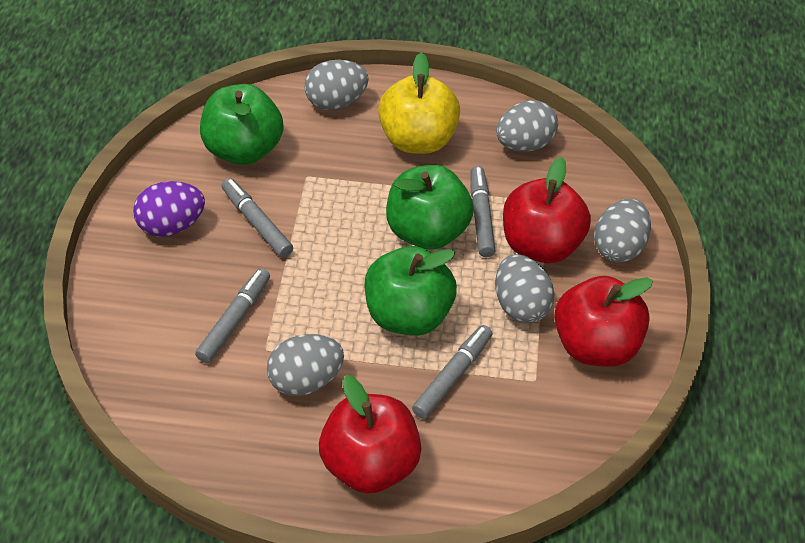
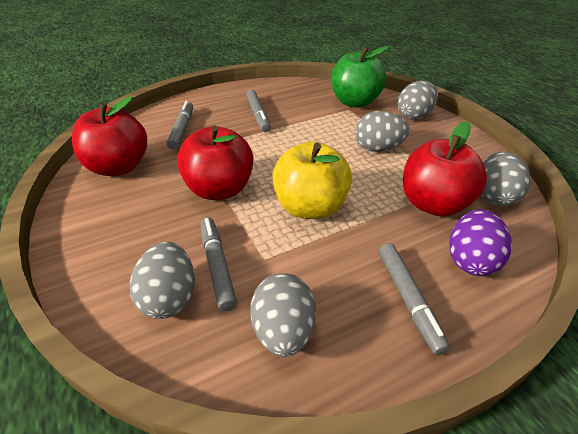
green apple: 3 -> 1

